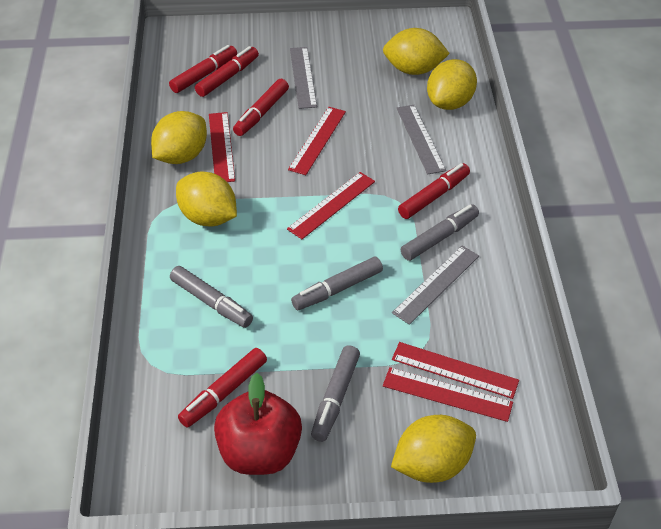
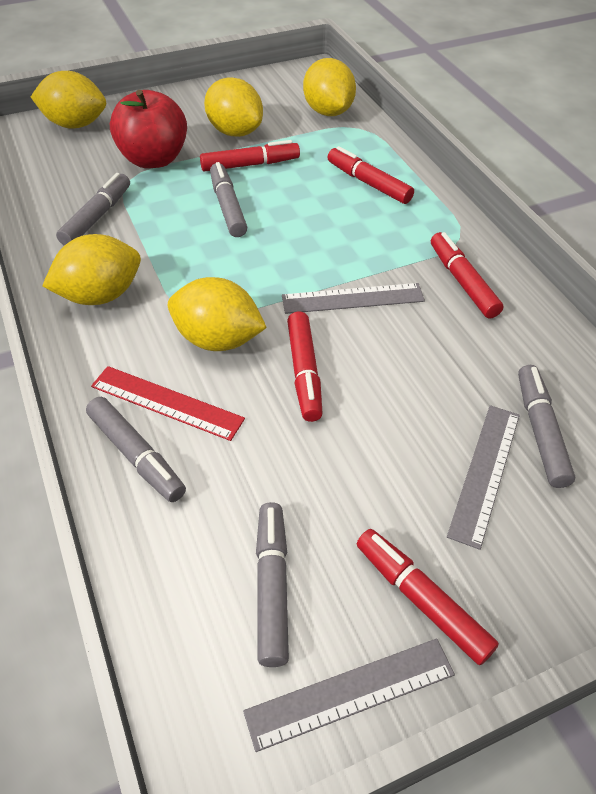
grey marker: 4 -> 5
red ruler: 5 -> 1

